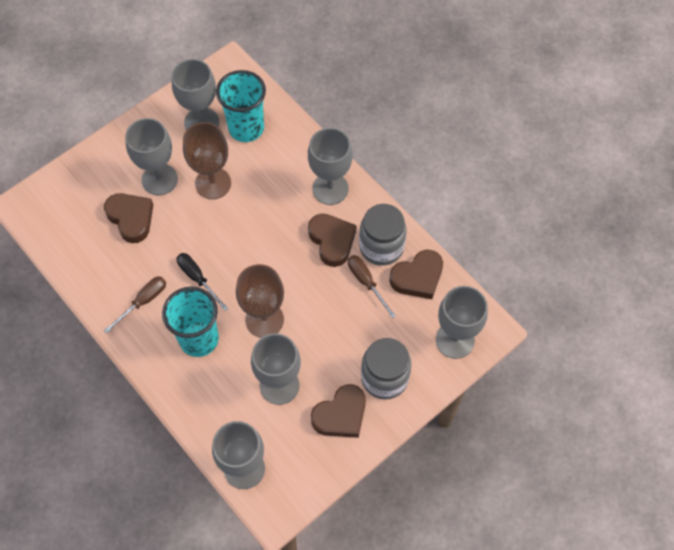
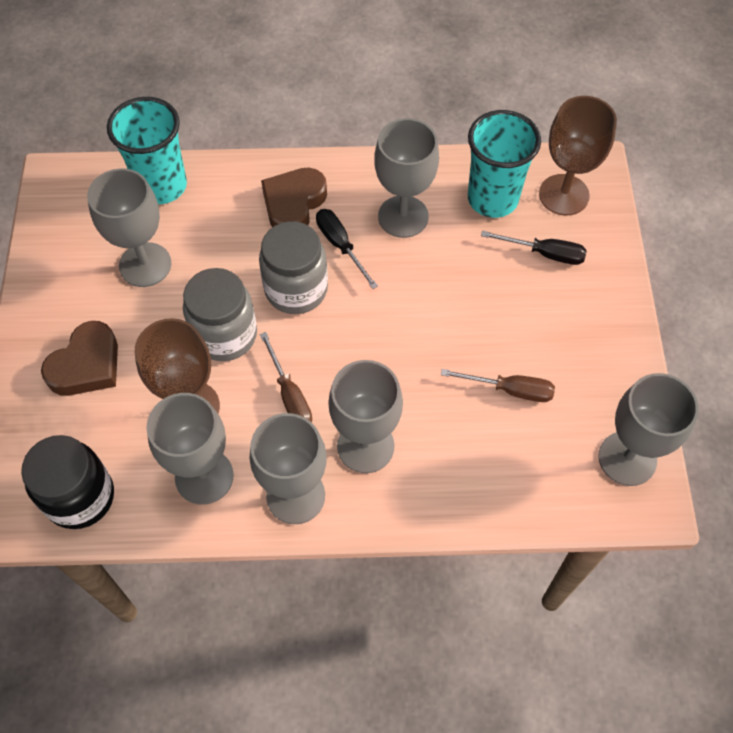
black jar: 0 -> 1
black screwdriver: 1 -> 2
brown heart: 4 -> 2

